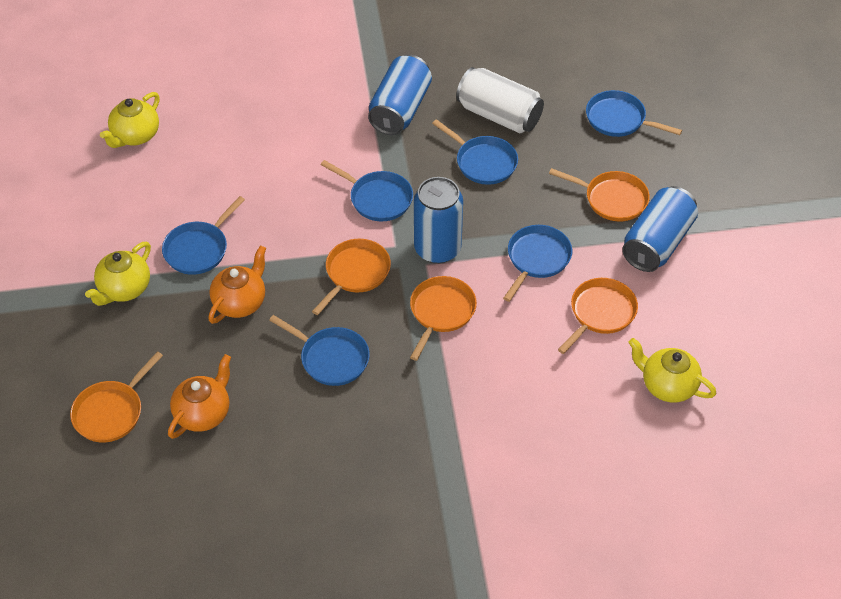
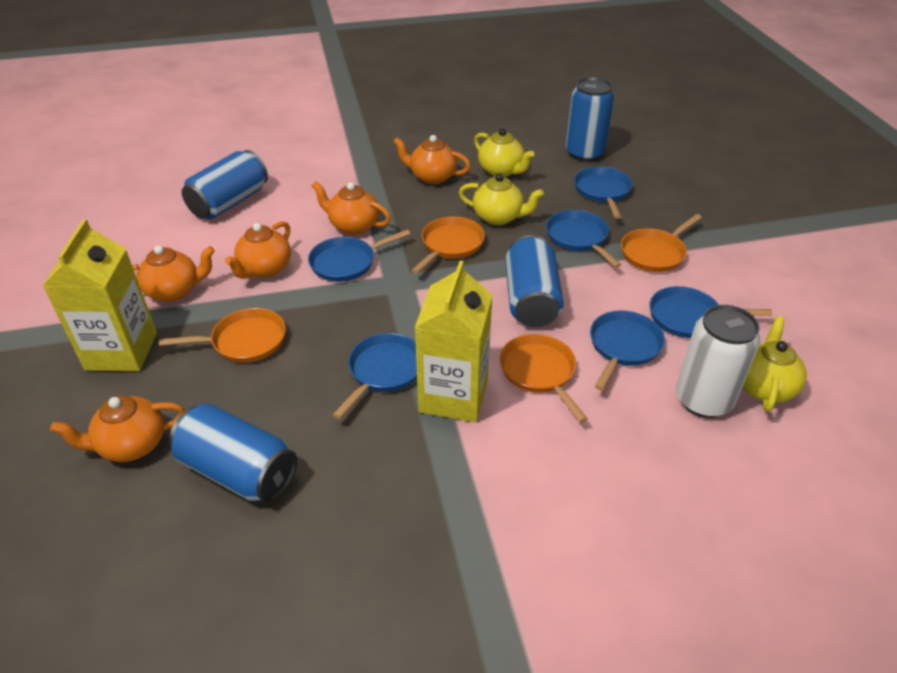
blue can: 3 -> 4
orange pan: 5 -> 4
orange teapot: 2 -> 5
yellow carton: 0 -> 2

